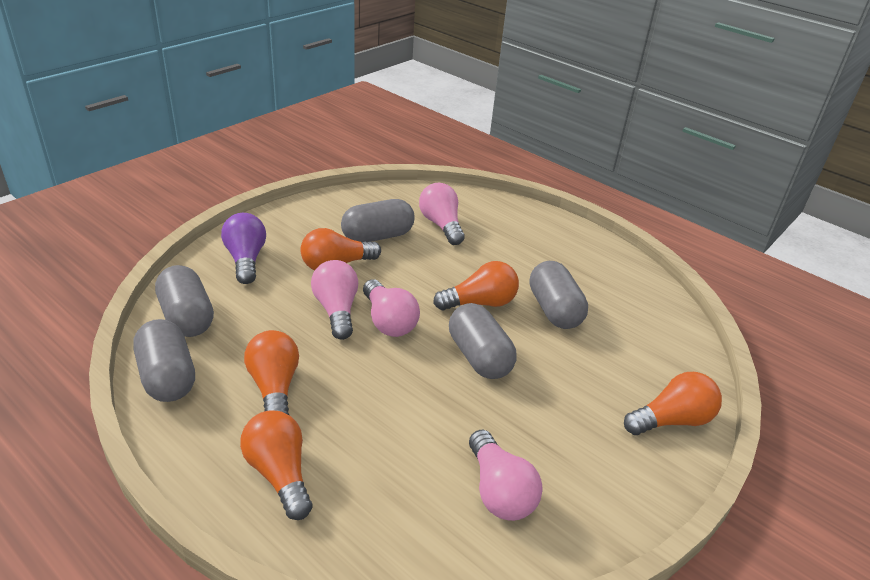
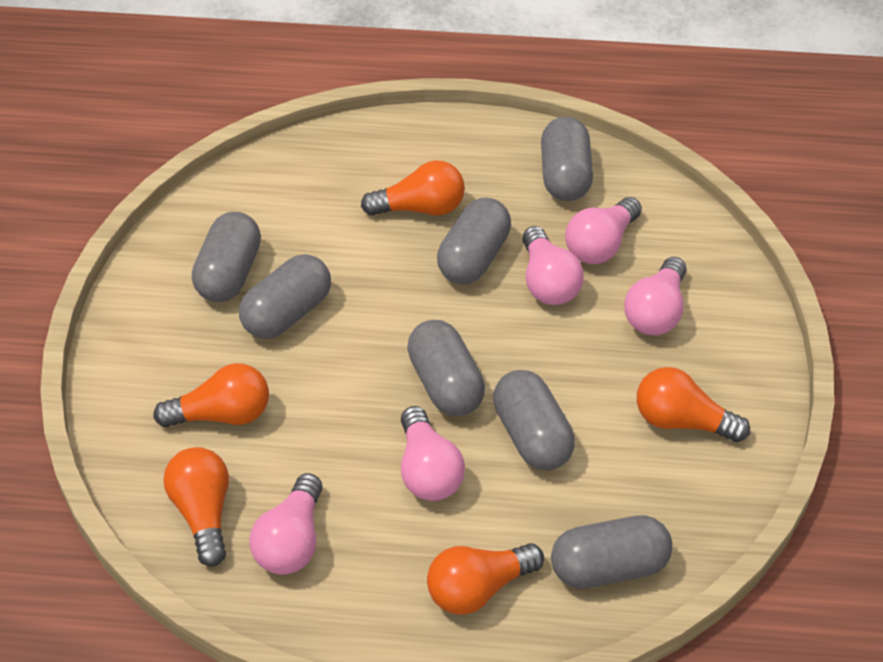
grey capsule: 5 -> 7
pink light bulb: 4 -> 5
purple light bulb: 1 -> 0

